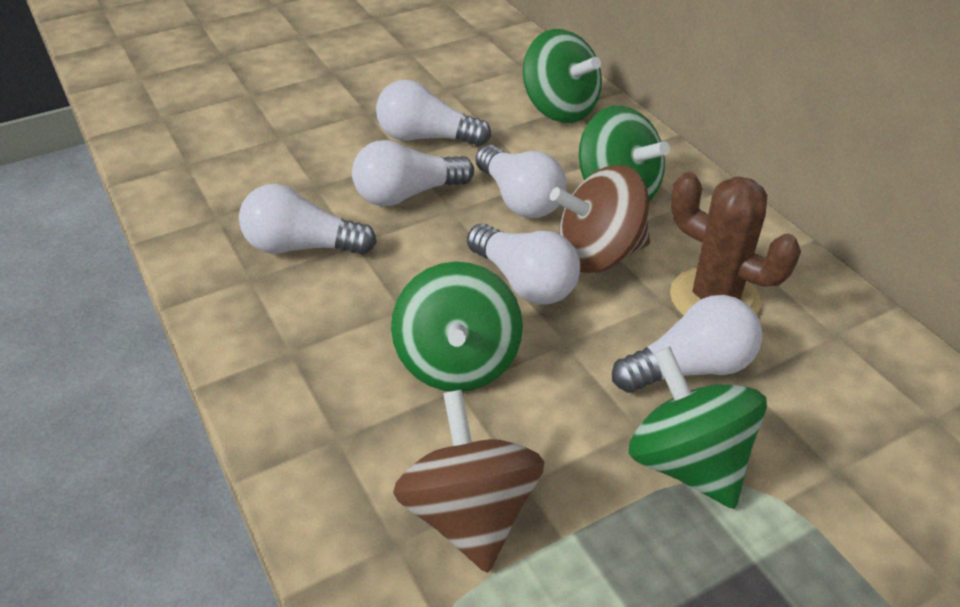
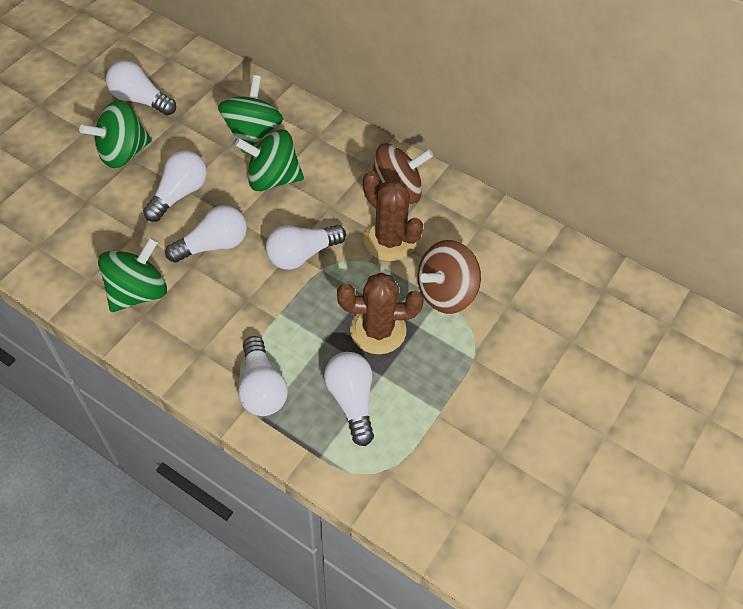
brown cactus: 1 -> 2

